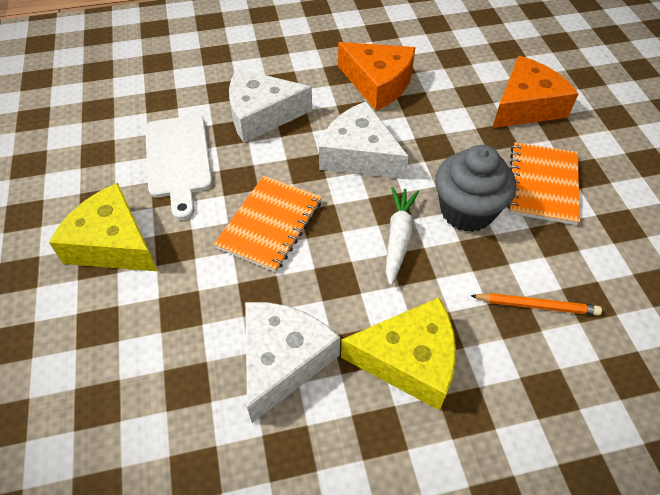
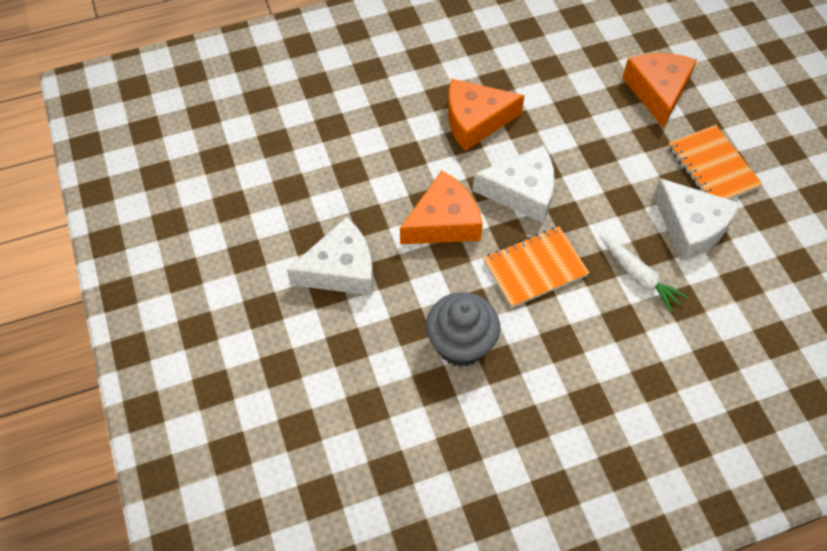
orange cheese: 2 -> 3
orange pencil: 1 -> 0
white cutting board: 1 -> 0
yellow cheese: 2 -> 0

